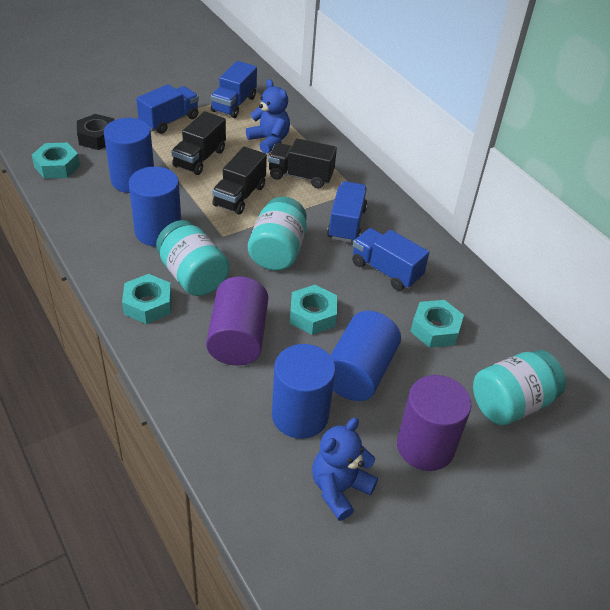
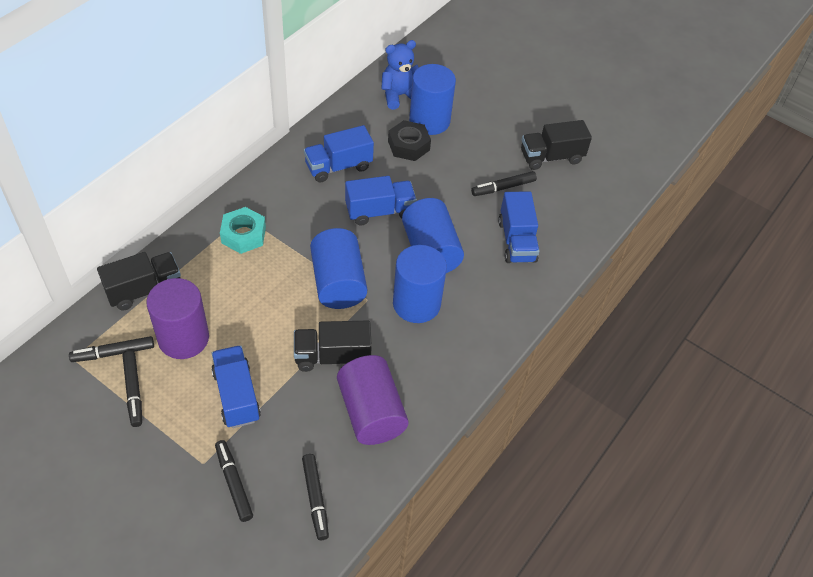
black marker: 0 -> 5
blue teddy bear: 2 -> 1
turquoise jar: 3 -> 0
turquoise nut: 4 -> 1

